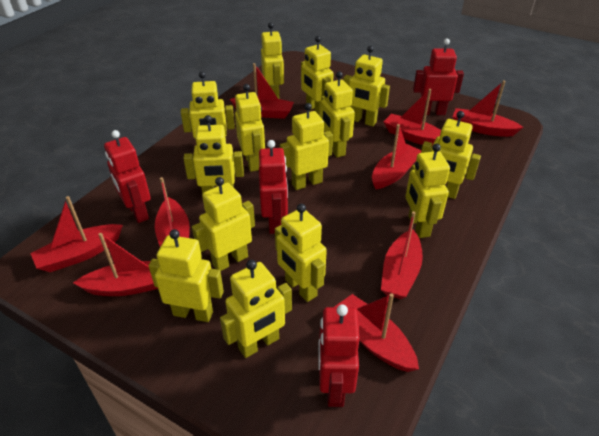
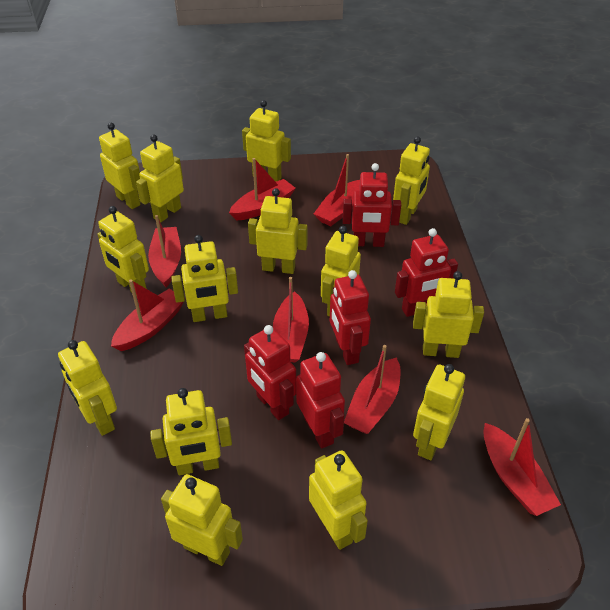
red boat: 9 -> 7
red robot: 4 -> 5

